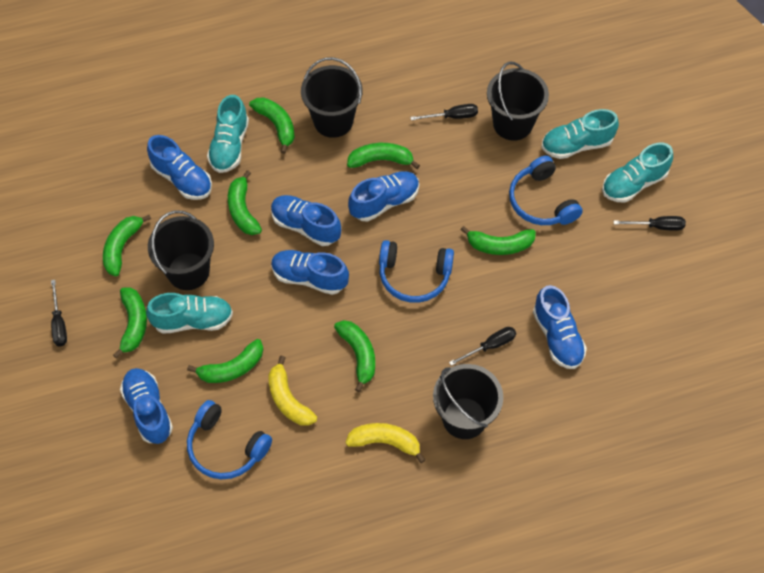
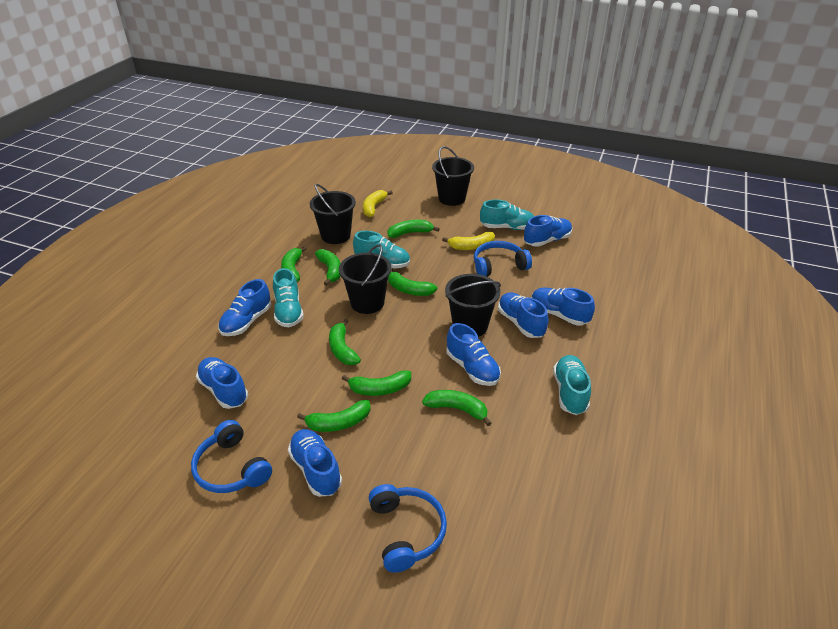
black screwdriver: 4 -> 0
blue shoe: 6 -> 7

